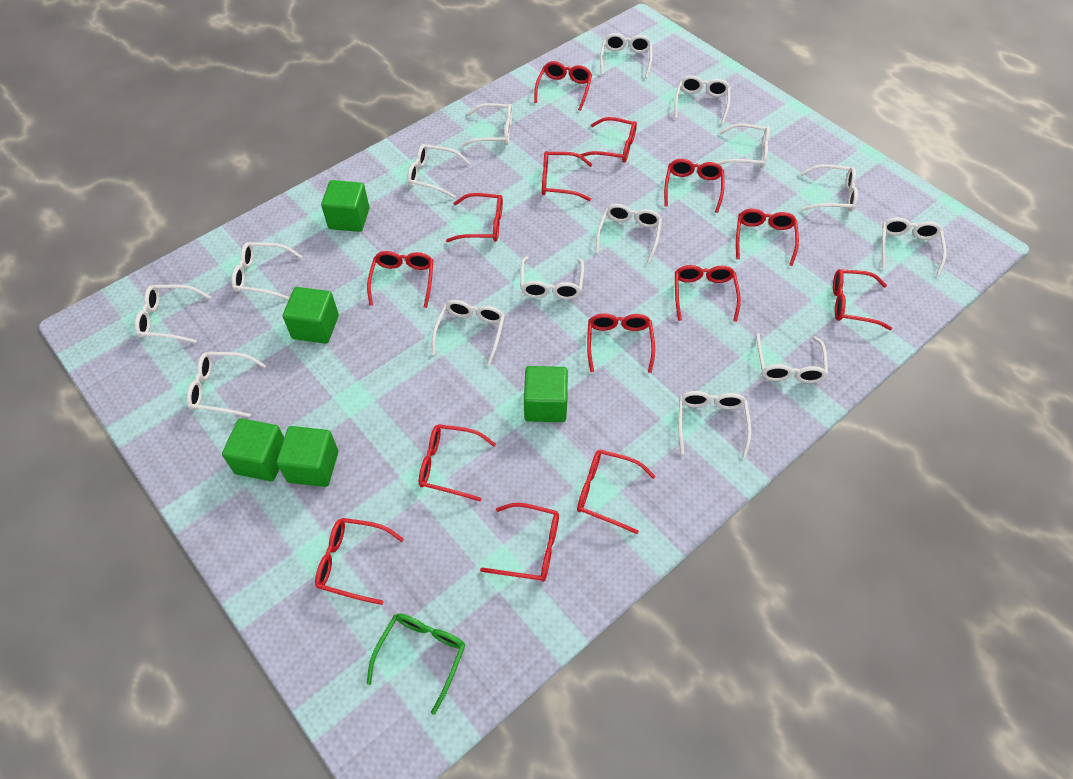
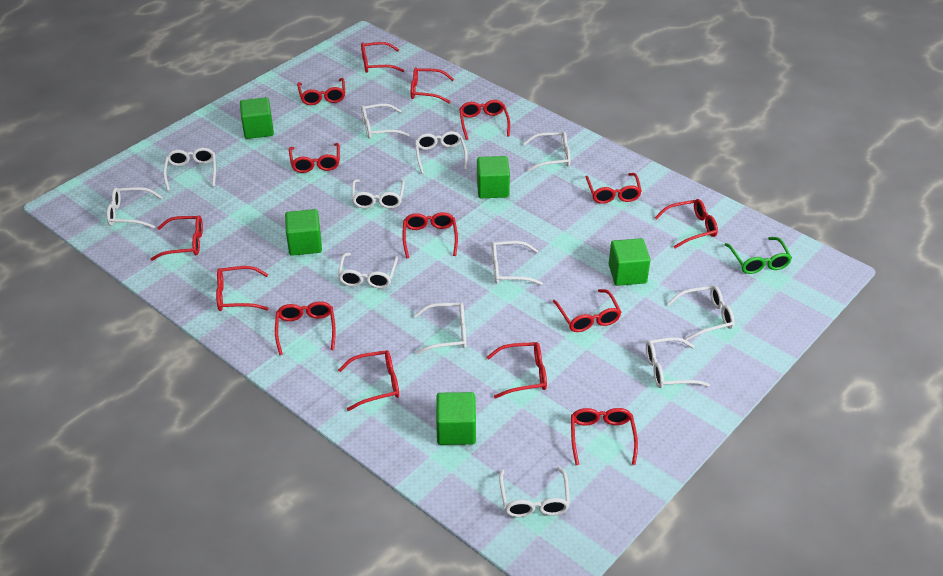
red glasses: 14 -> 15
white glasses: 15 -> 12

